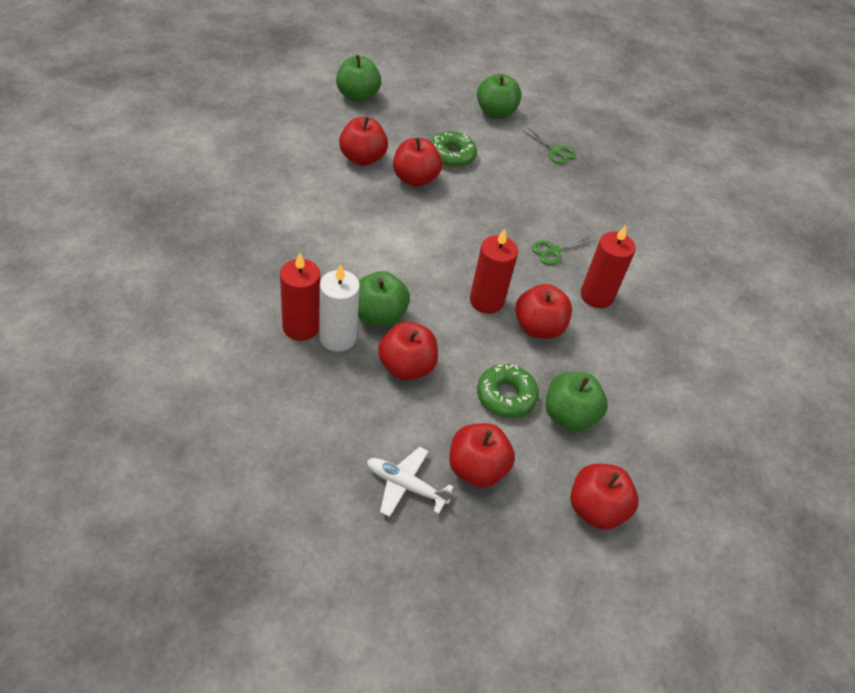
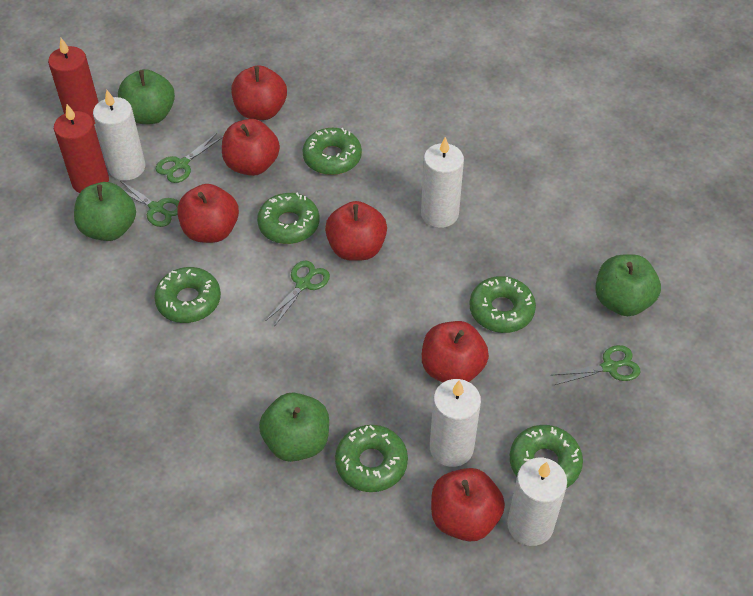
green donut: 2 -> 6
green scissors: 2 -> 4
red candle: 3 -> 2
white candle: 1 -> 4
white plane: 1 -> 0

